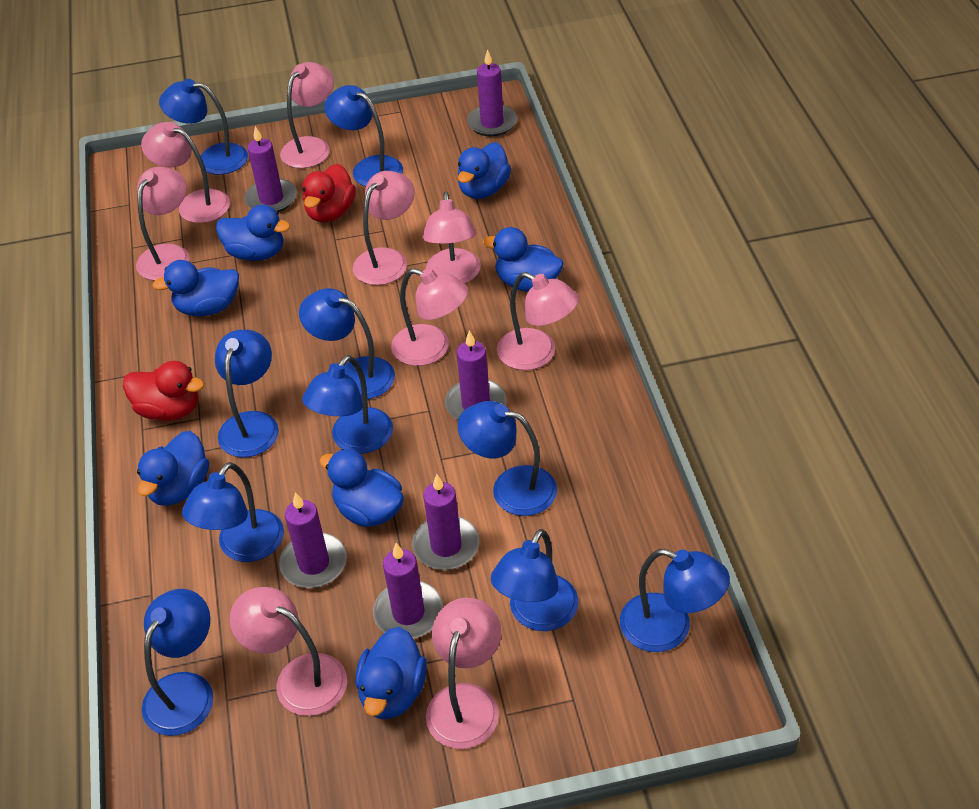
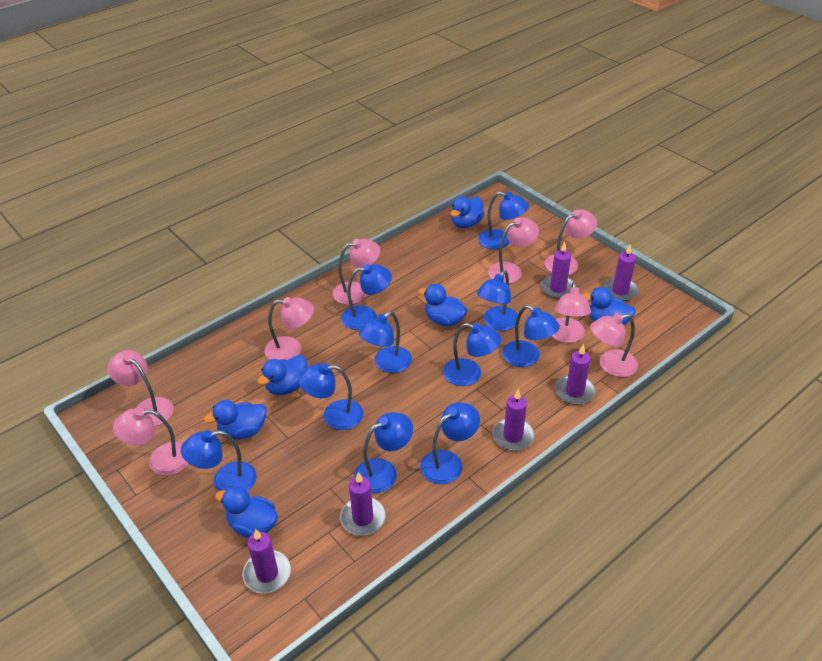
blue duck: 7 -> 6
pink lamp: 9 -> 8
red duck: 2 -> 0

